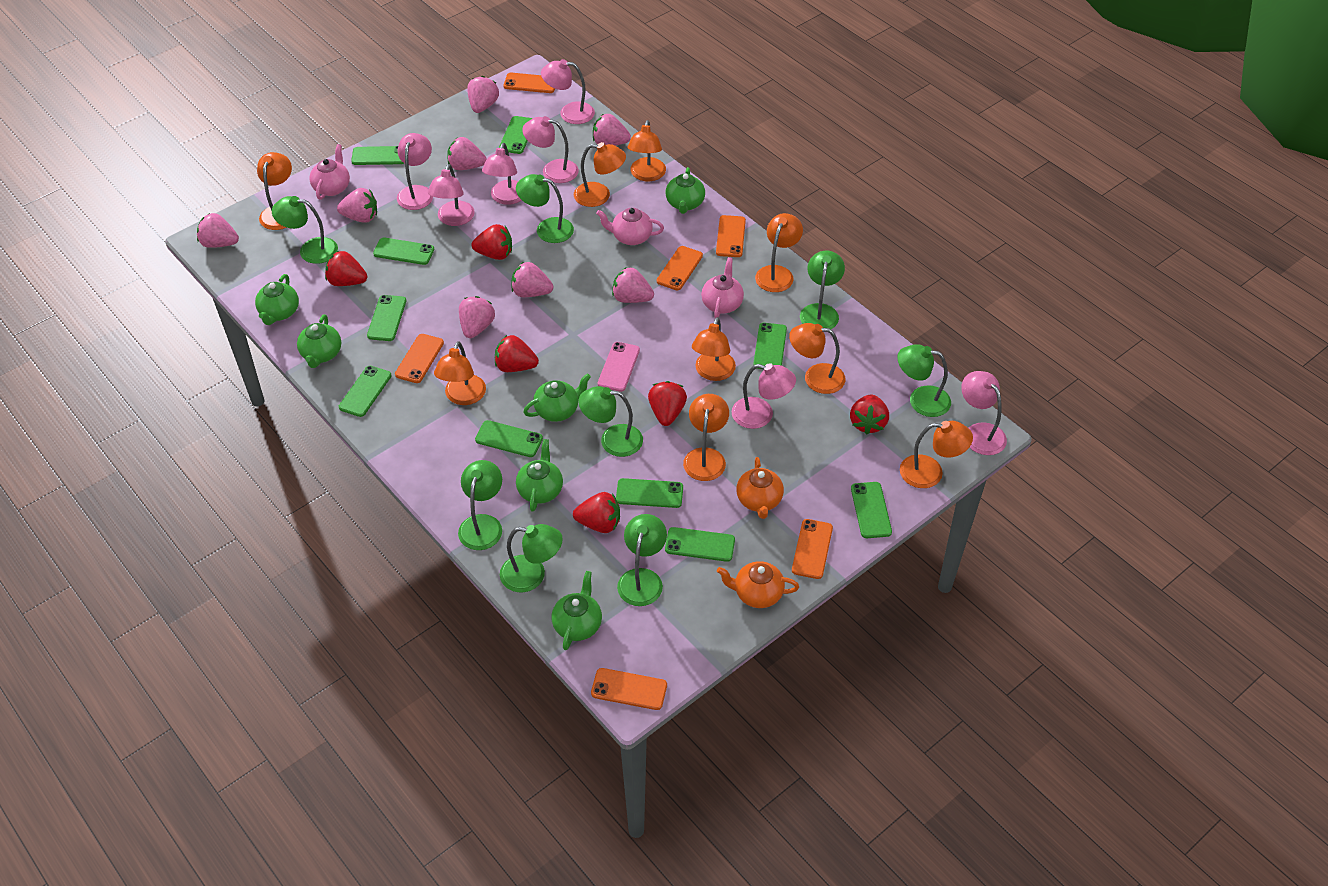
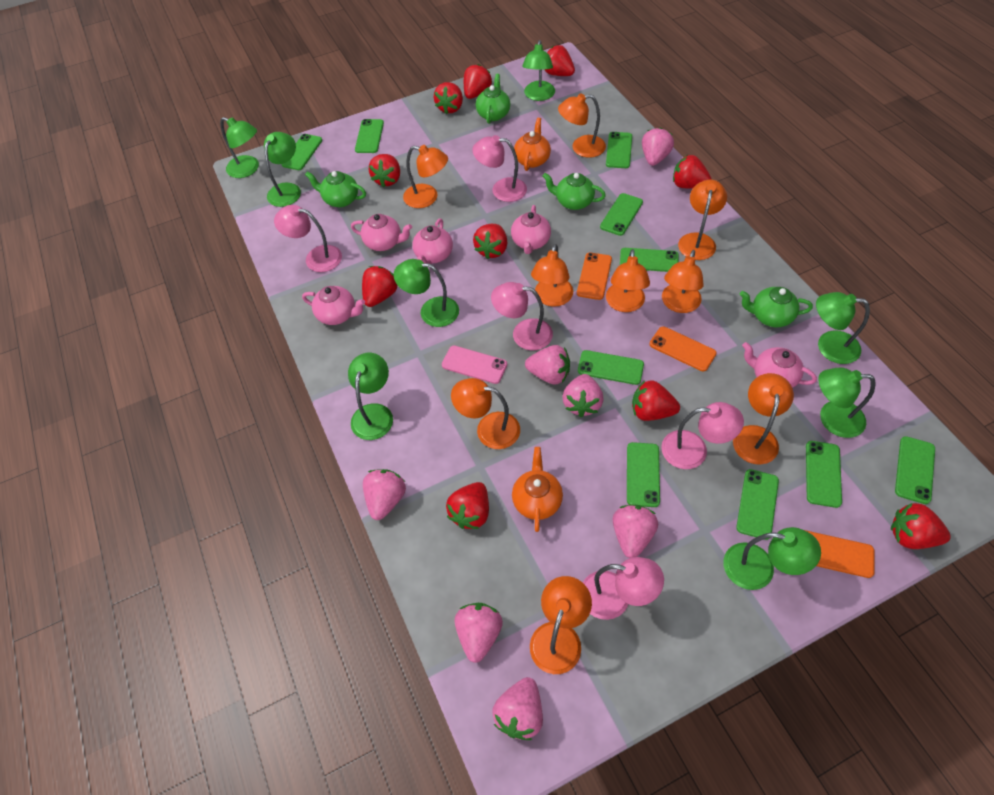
green teapot: 6 -> 4
orange phone: 6 -> 3
pink lamp: 7 -> 5
pink strawberry: 8 -> 7
pink teapot: 3 -> 5
red strawberry: 6 -> 10

